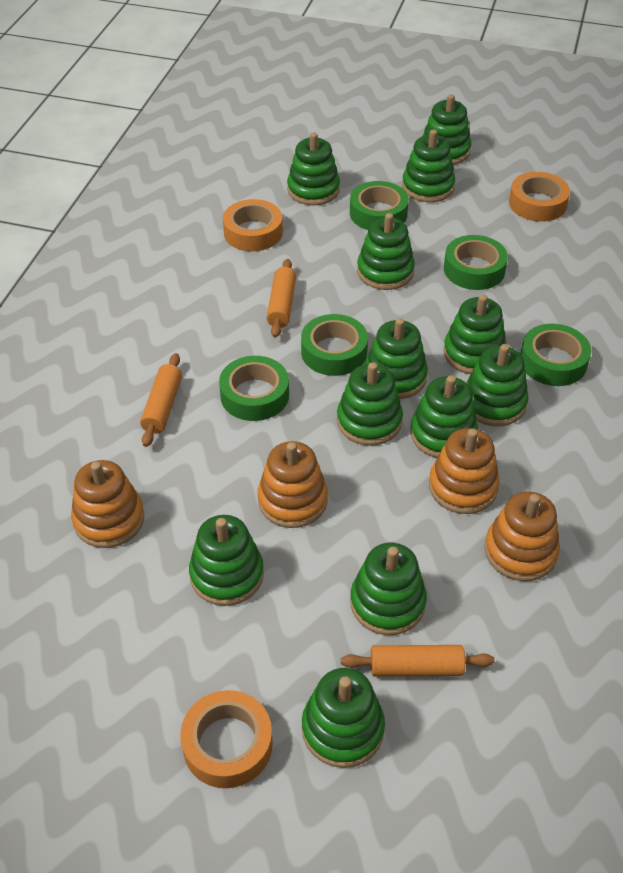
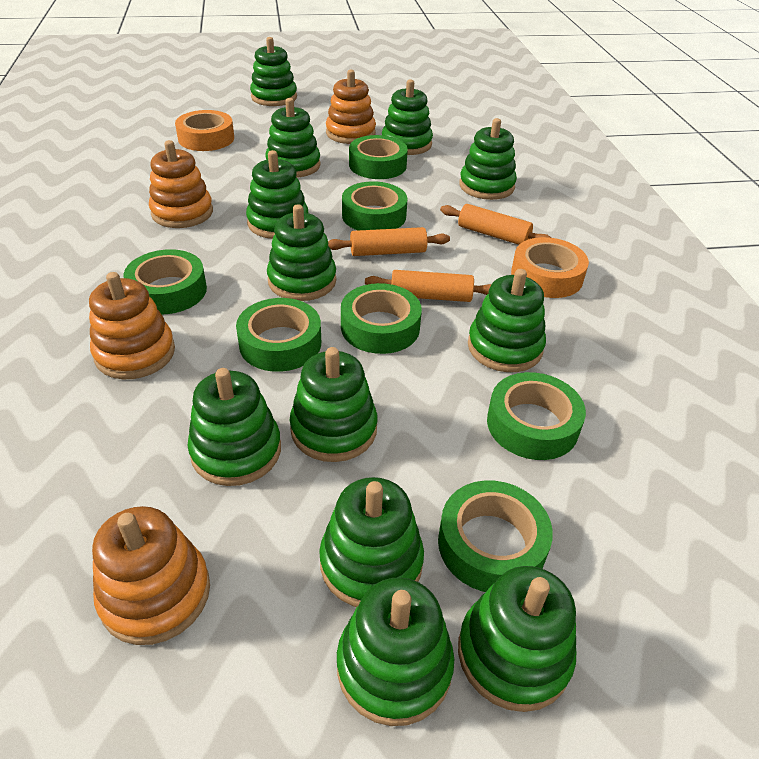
green tape: 5 -> 7
orange tape: 3 -> 2

